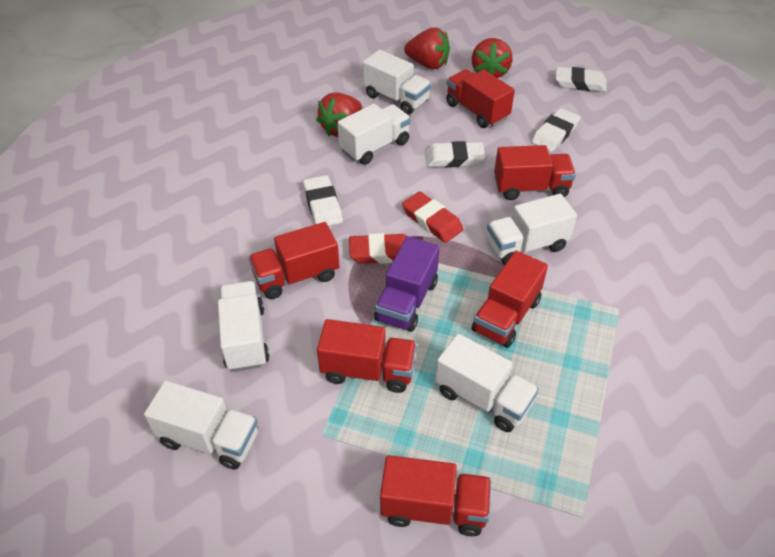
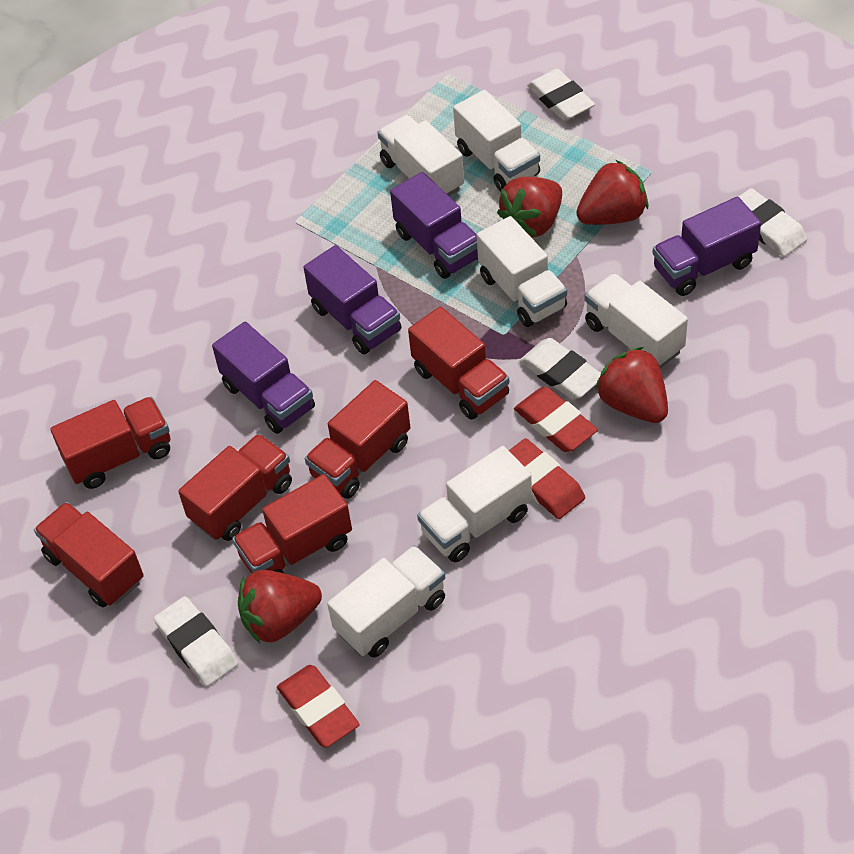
purple truck: 1 -> 4
red eraser: 2 -> 3
red strawberry: 3 -> 4

